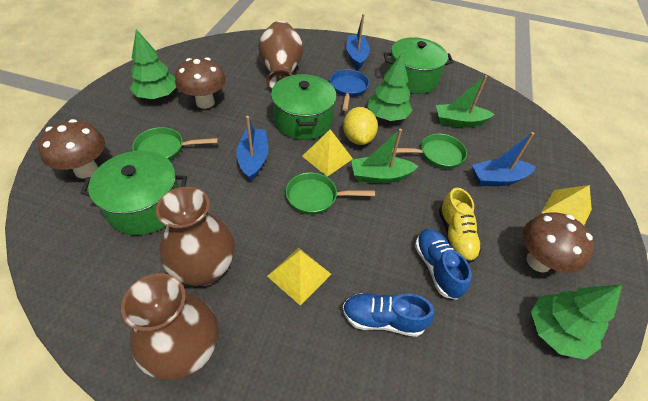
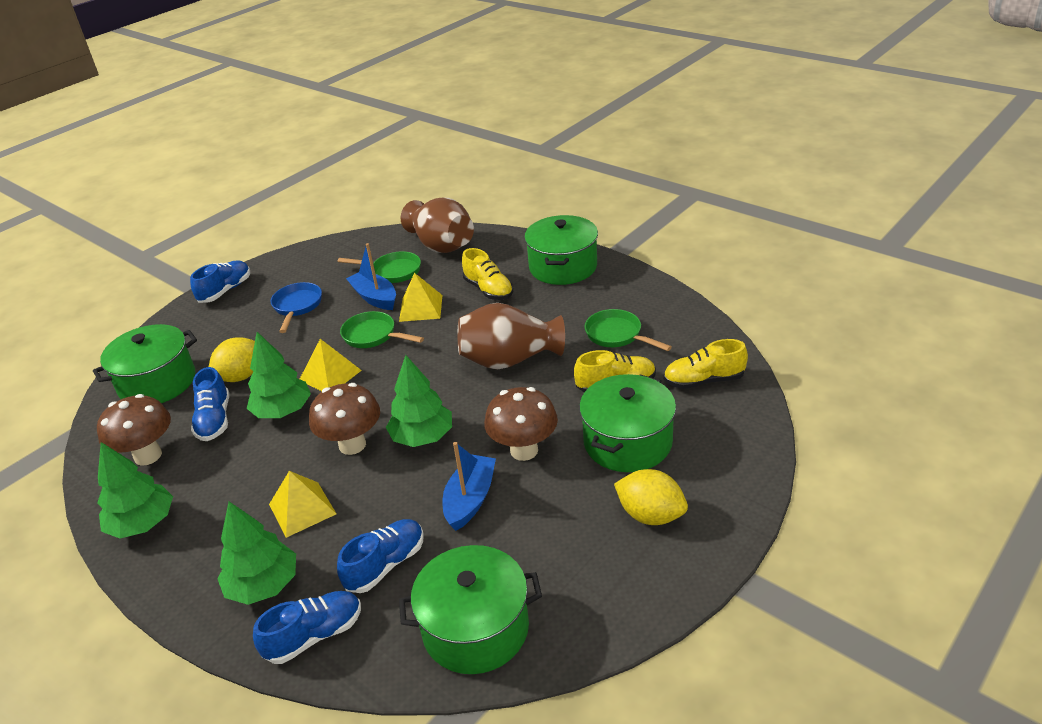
blue boat: 3 -> 2
blue shoe: 2 -> 4
brown vase: 3 -> 2
green boat: 2 -> 0
green pot: 3 -> 4
green tree: 3 -> 4
yellow lemon: 1 -> 2
yellow shoe: 1 -> 3

